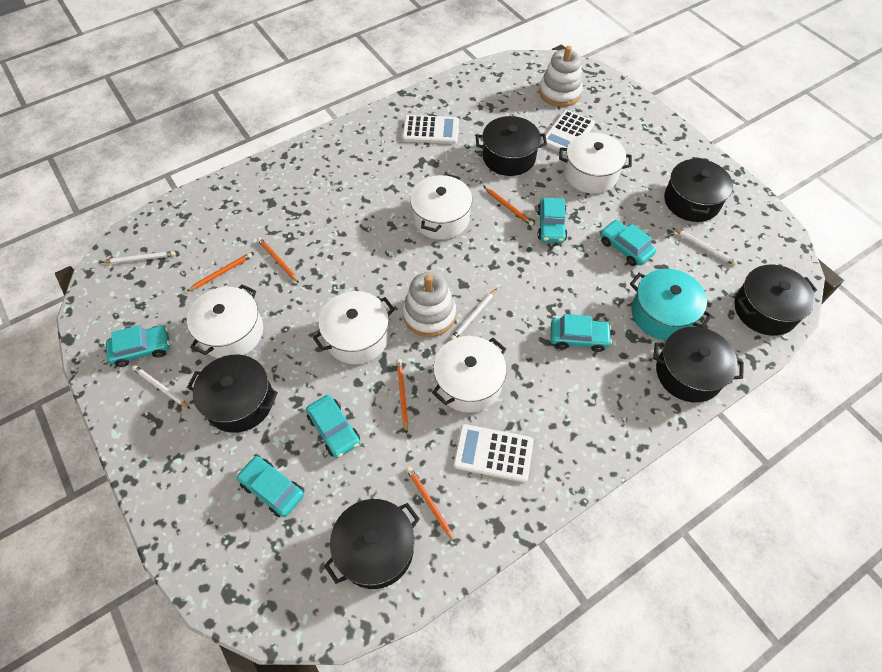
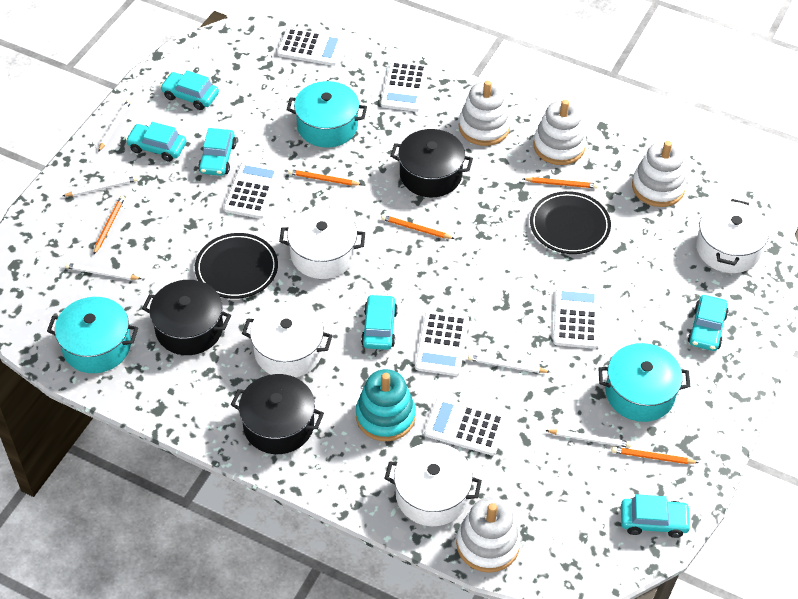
black plate: 0 -> 2
black pot: 6 -> 3
turquoise pot: 1 -> 3
turquoise stacking toy: 0 -> 1
white calculator: 3 -> 6
white pencil: 4 -> 5
white pot: 5 -> 4
white stacking toy: 2 -> 4

